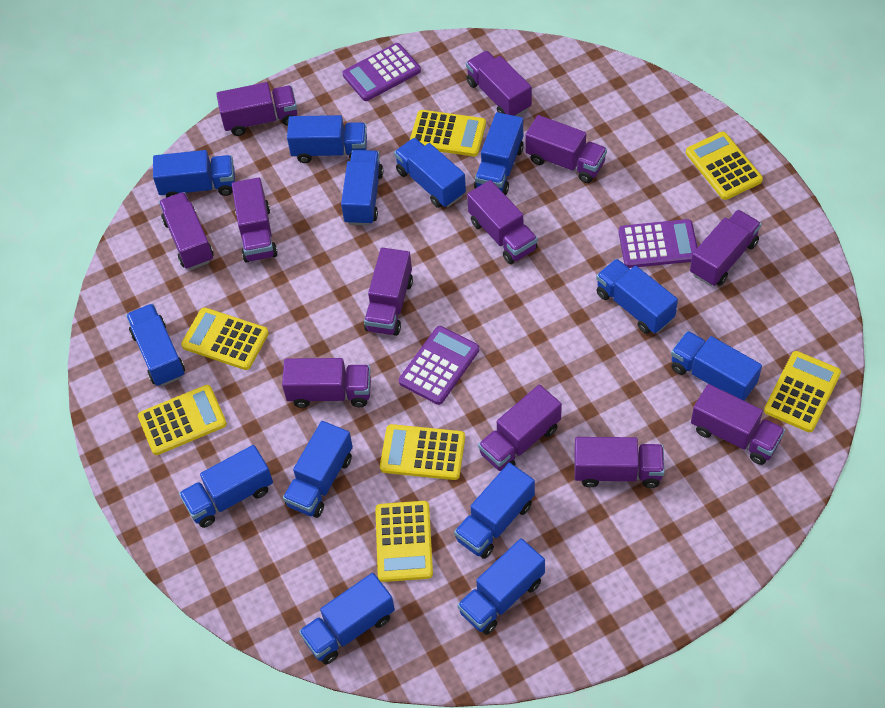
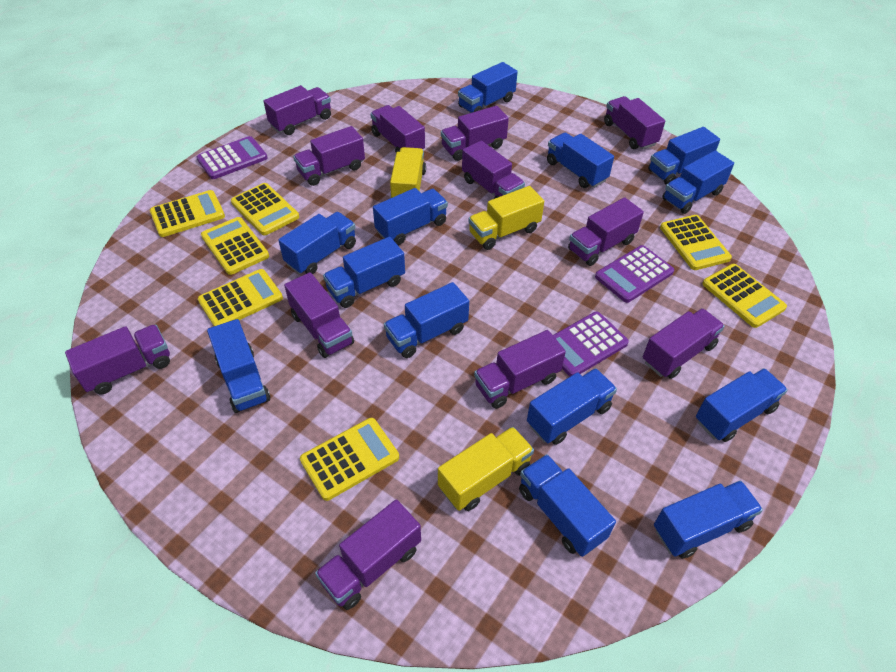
yellow truck: 0 -> 3

